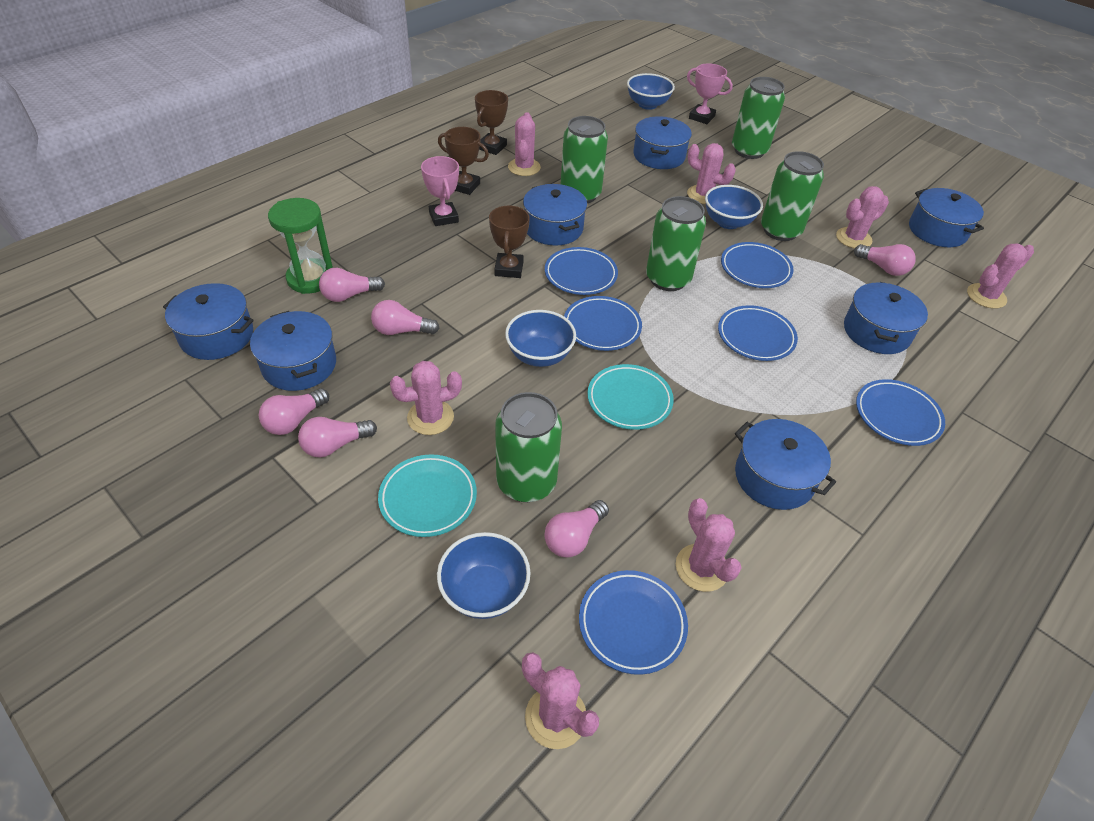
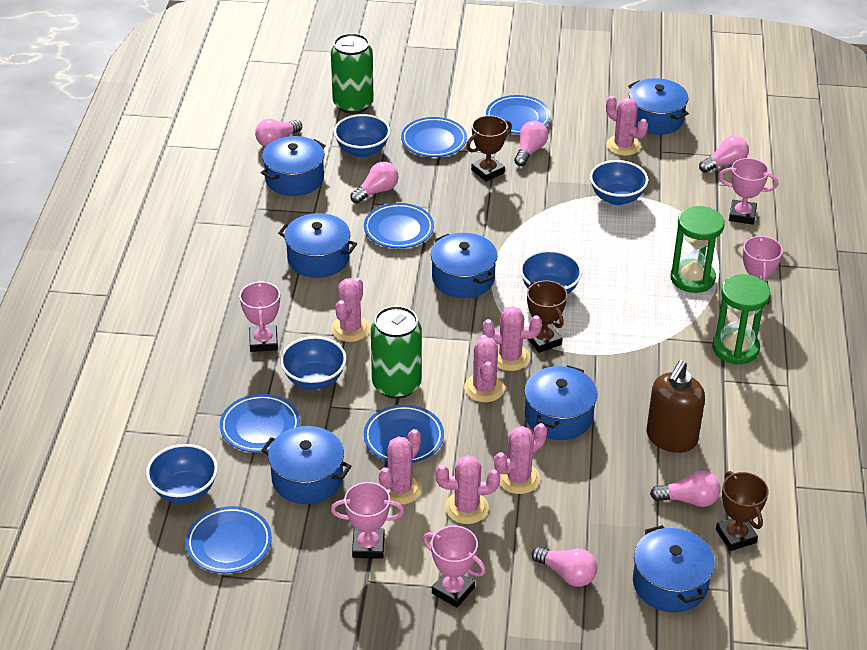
blue bowl: 4 -> 5
brown soap dispenser: 0 -> 1
green can: 5 -> 2
green hourglass: 1 -> 2
pink trophy: 2 -> 5
turquoise plate: 2 -> 0

